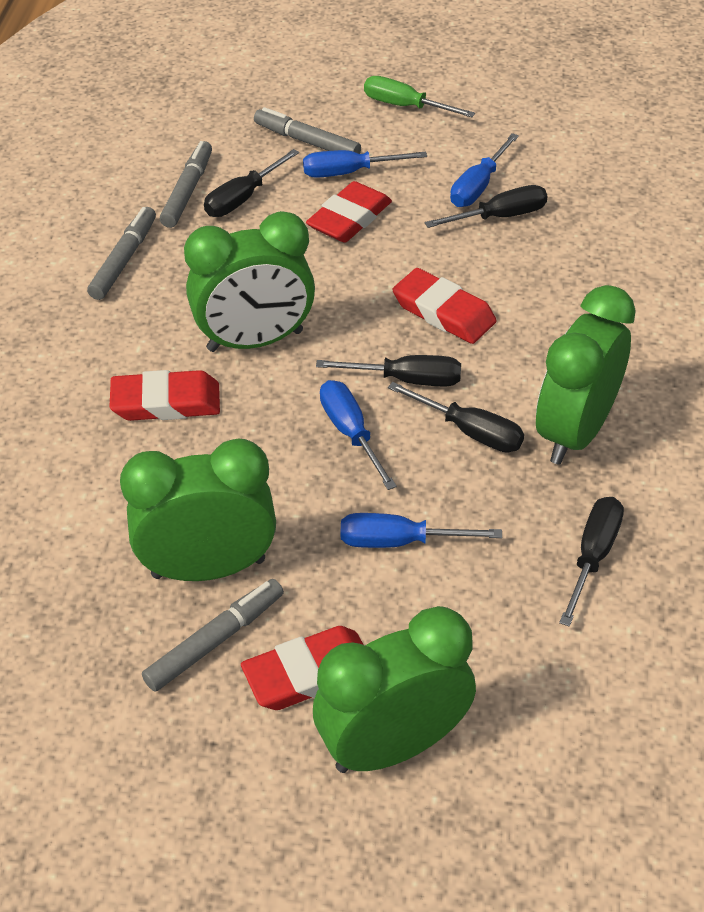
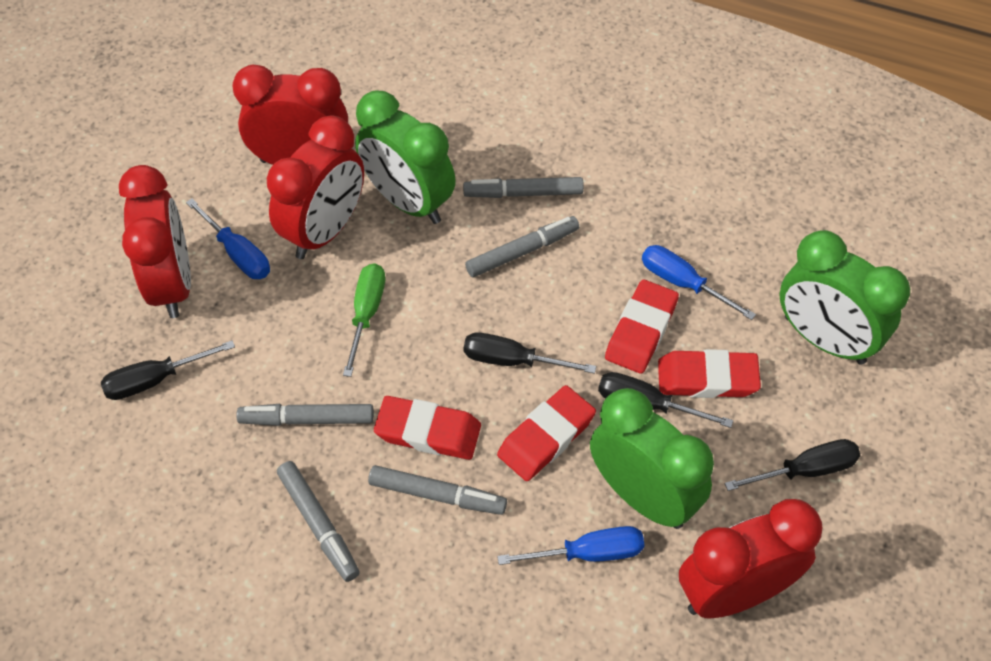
black screwdriver: 5 -> 4
blue screwdriver: 4 -> 3
green clock: 4 -> 3
grey marker: 4 -> 5
red clock: 0 -> 4

